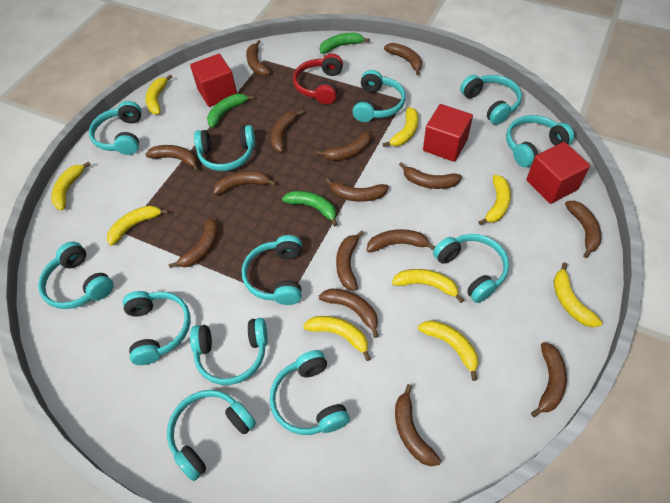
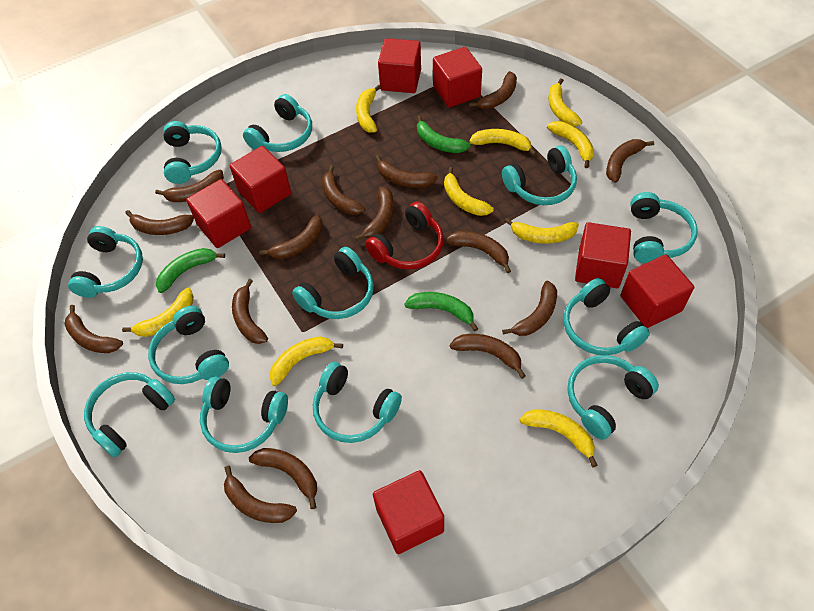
red cube: 3 -> 7

